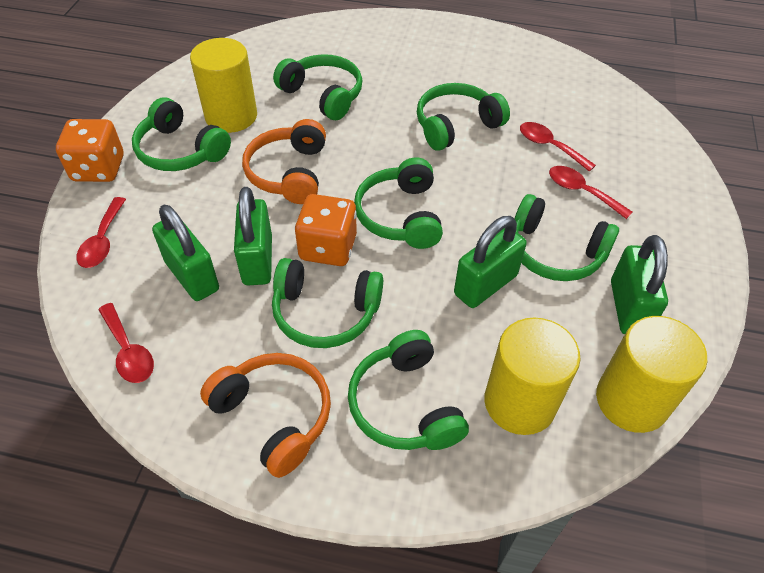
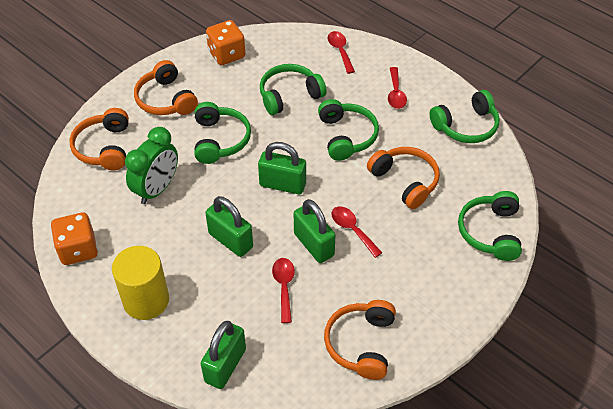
green clock: 0 -> 1
green headphones: 7 -> 5
orange headphones: 2 -> 4
yellow cylinder: 3 -> 1

